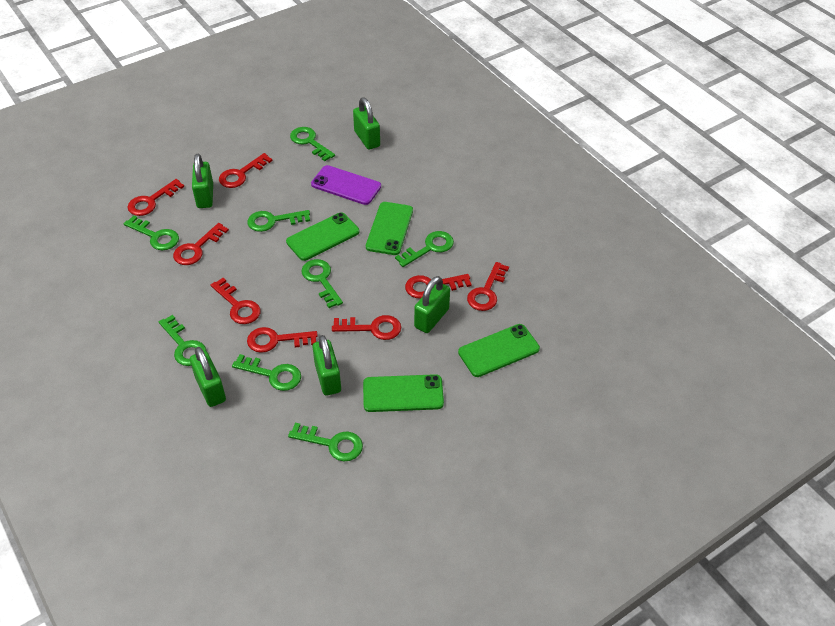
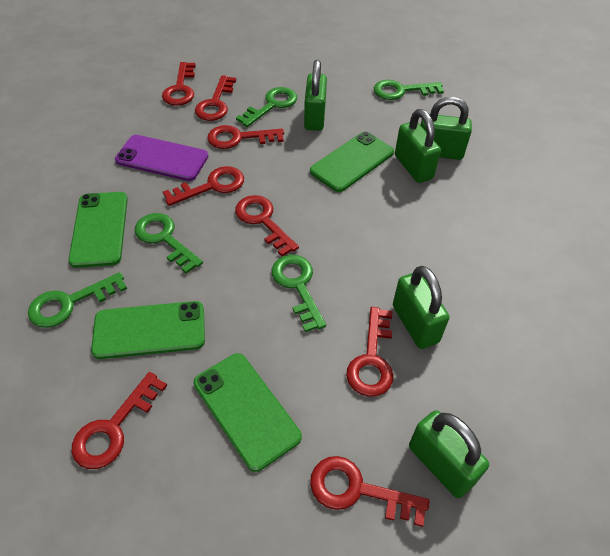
green key: 8 -> 5

